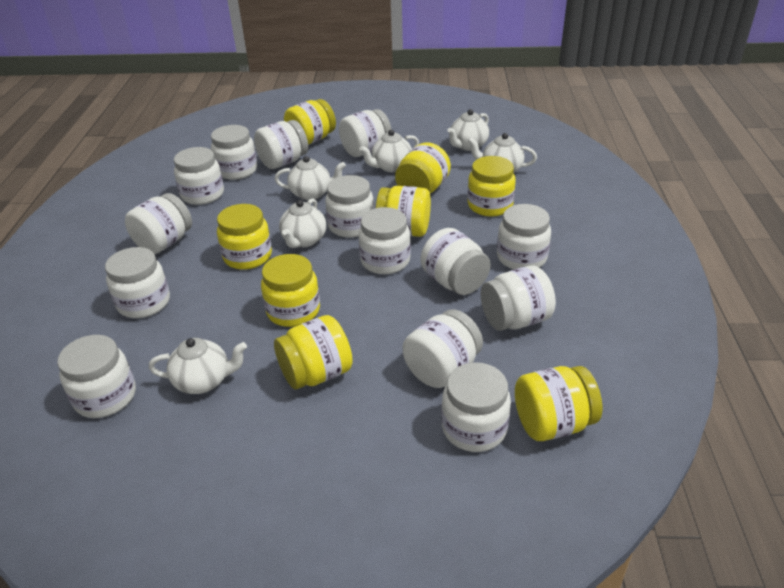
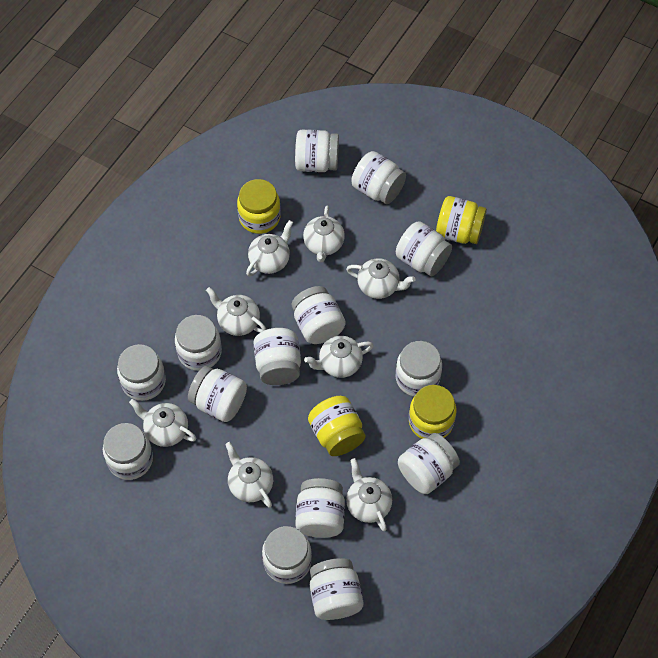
white teapot: 6 -> 8
yellow jar: 8 -> 4

